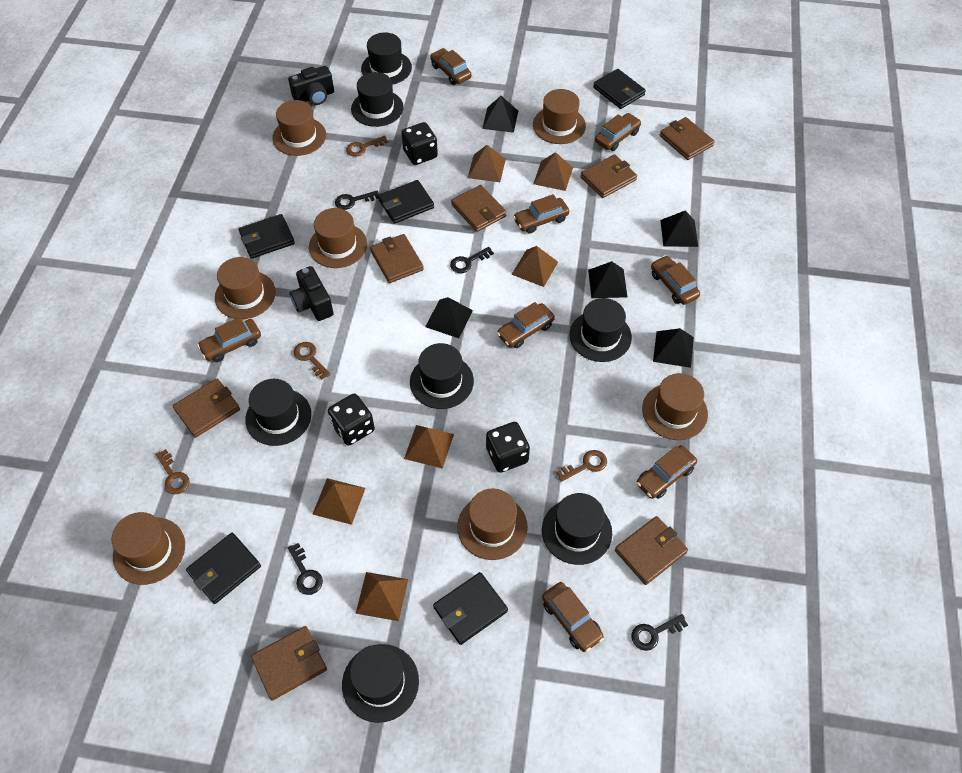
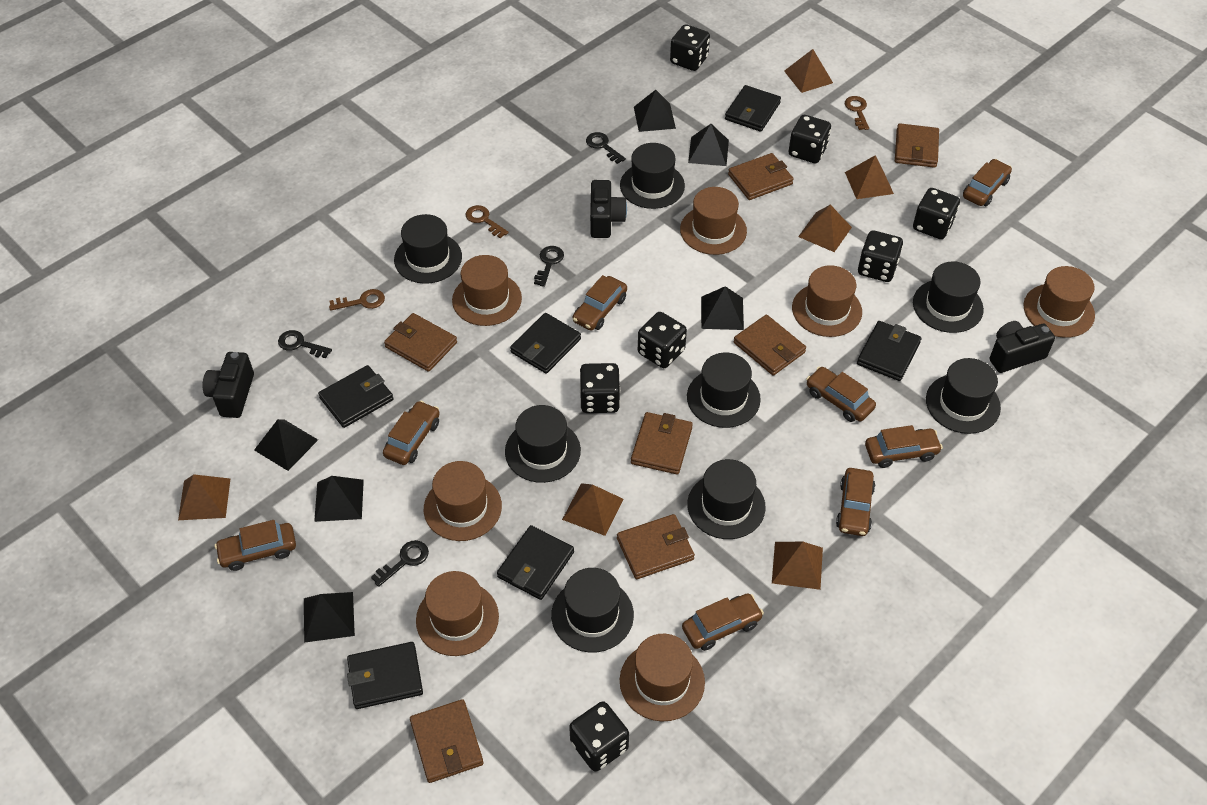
black camera: 2 -> 3
black dice: 3 -> 7
black hat: 7 -> 8
black pyramid: 5 -> 6
black wallet: 5 -> 6
brown key: 4 -> 3

